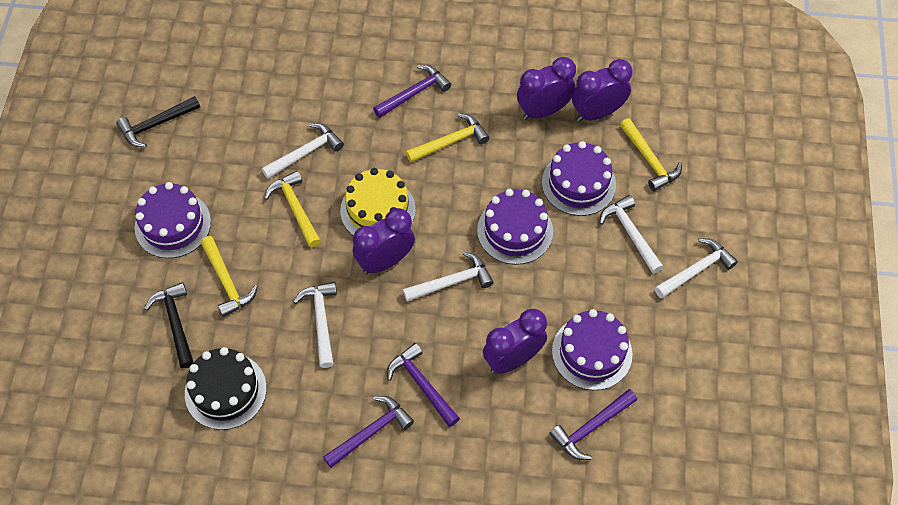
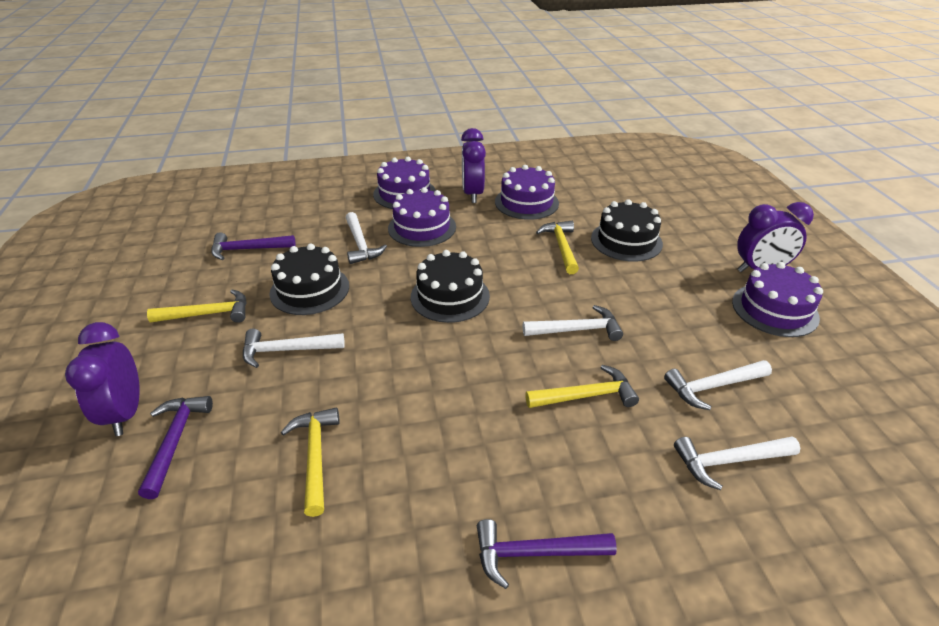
black cake: 1 -> 3
black hammer: 2 -> 0
purple clock: 4 -> 3
purple hammer: 4 -> 3
yellow cake: 1 -> 0

